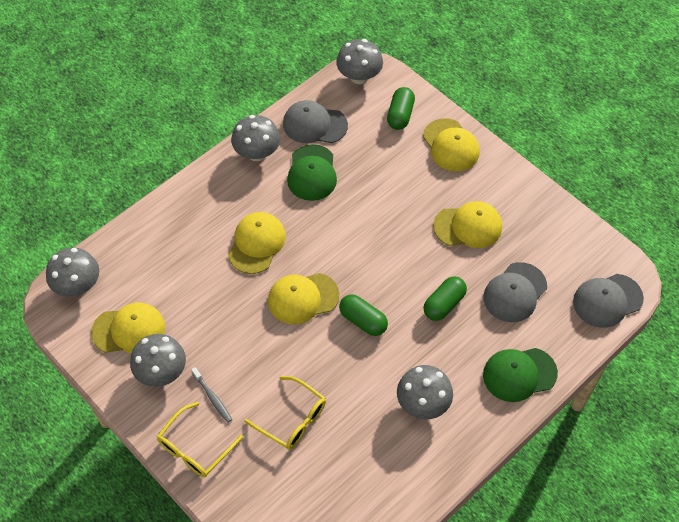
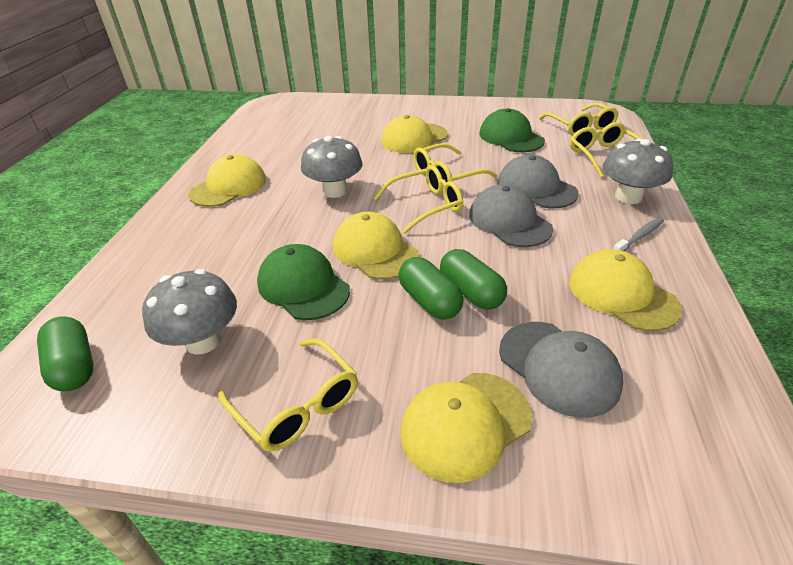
grey mushroom: 5 -> 3
yellow glasses: 2 -> 5

